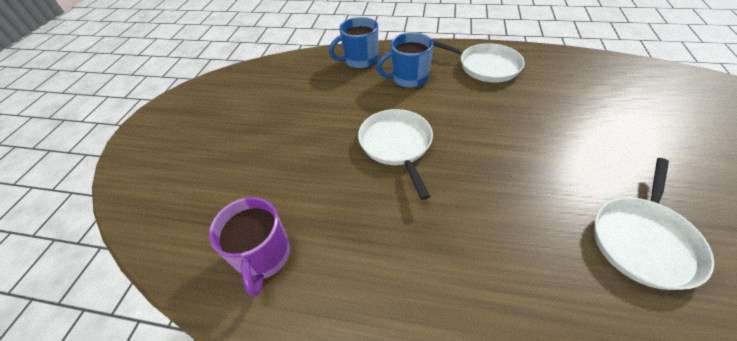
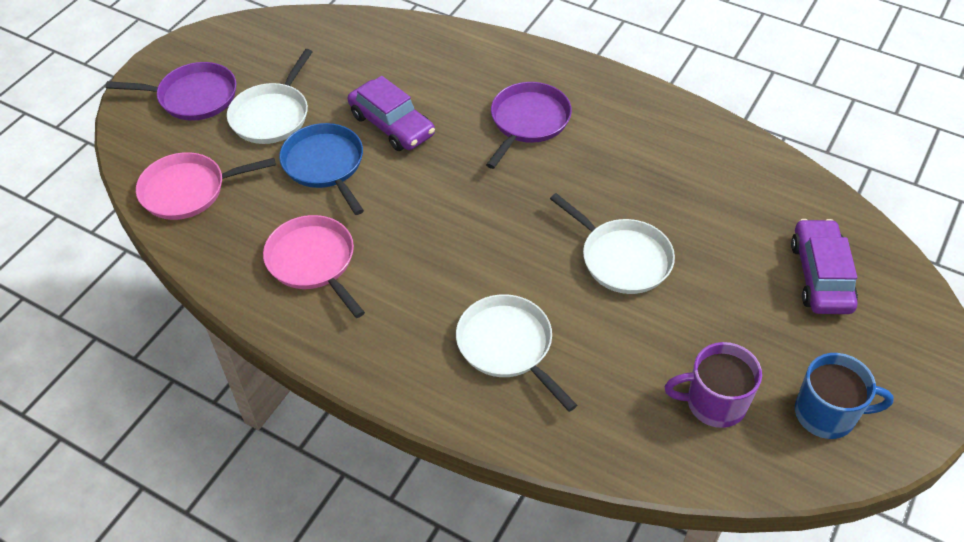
blue mug: 2 -> 1
blue pan: 0 -> 1
pink pan: 0 -> 2
purple car: 0 -> 2
purple pan: 0 -> 2

